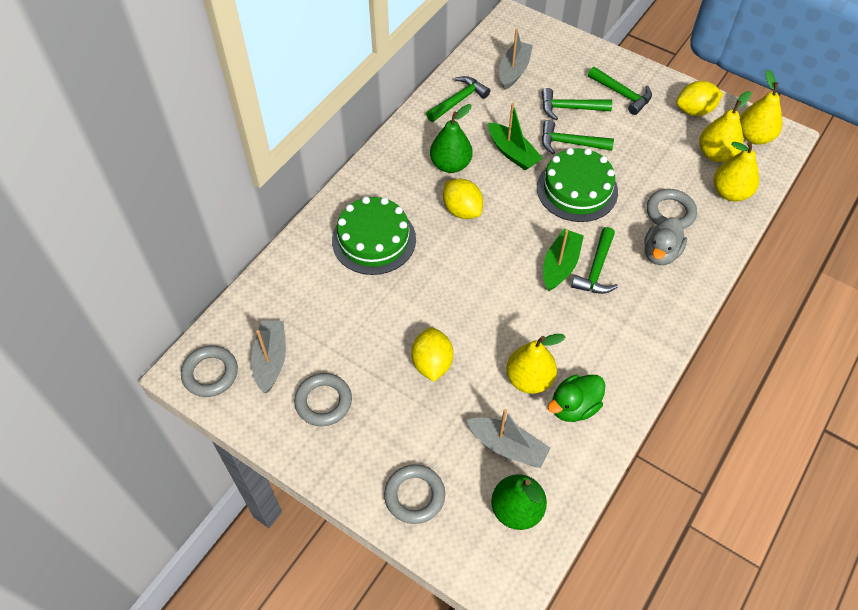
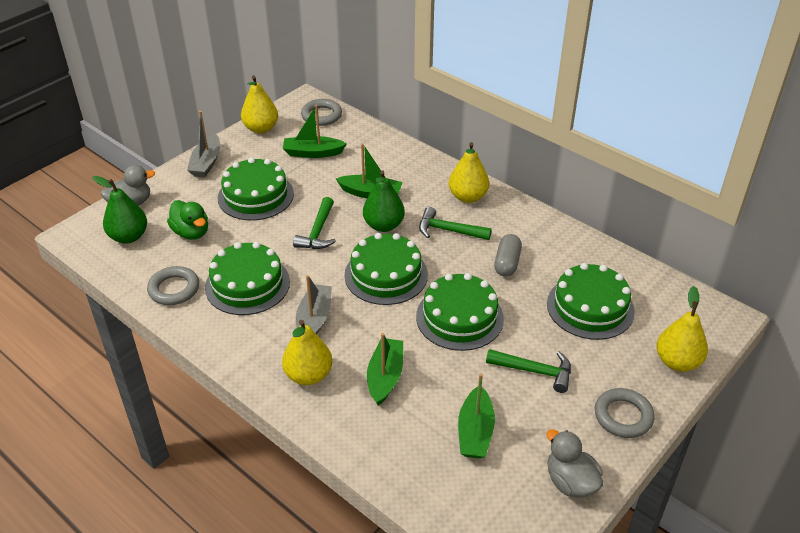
green boat: 2 -> 4
green cake: 2 -> 5
green hammer: 5 -> 3
grey boat: 3 -> 2
grey capsule: 0 -> 1
grey duck: 1 -> 2
grey ring: 4 -> 3
yellow lemon: 3 -> 0

